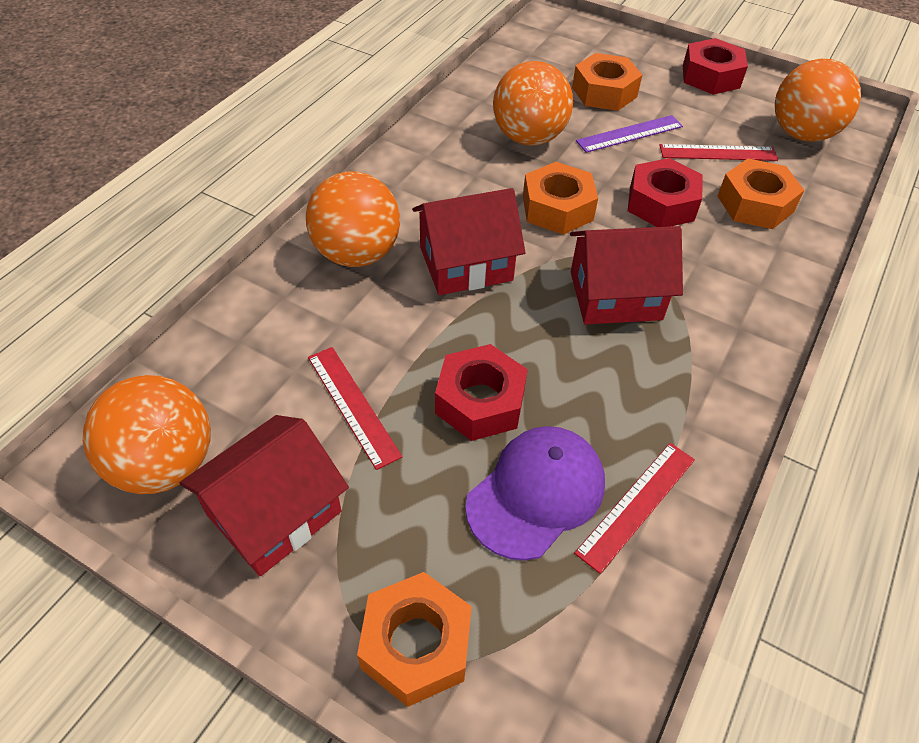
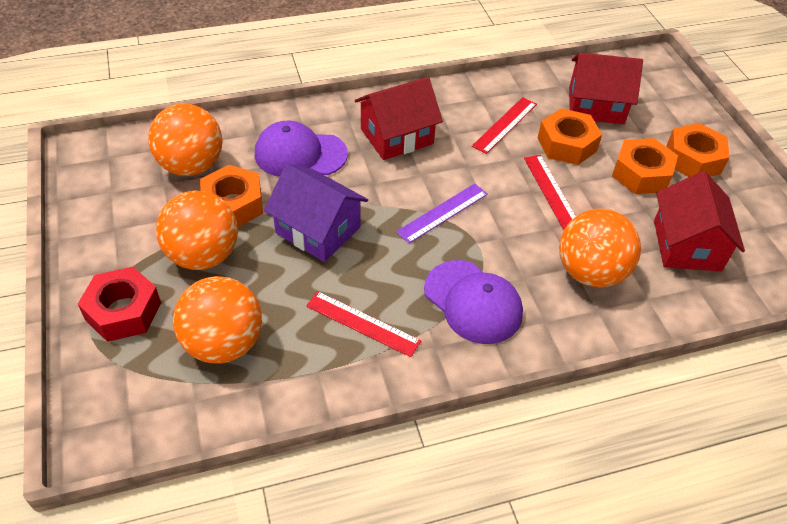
purple cap: 1 -> 2
purple house: 0 -> 1
red nut: 3 -> 1

